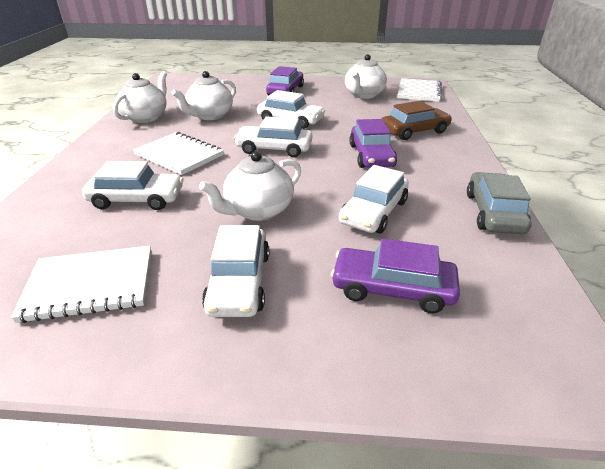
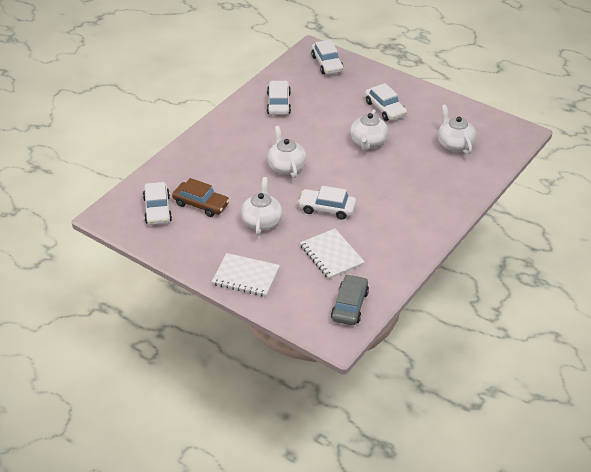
purple car: 3 -> 0
white notebook: 3 -> 2

